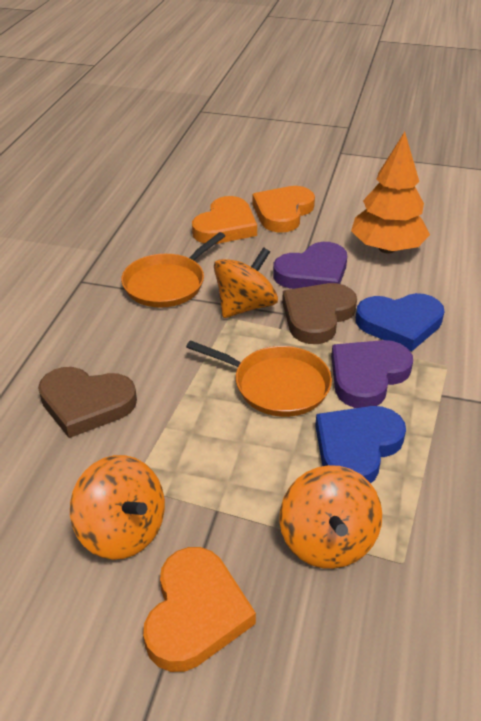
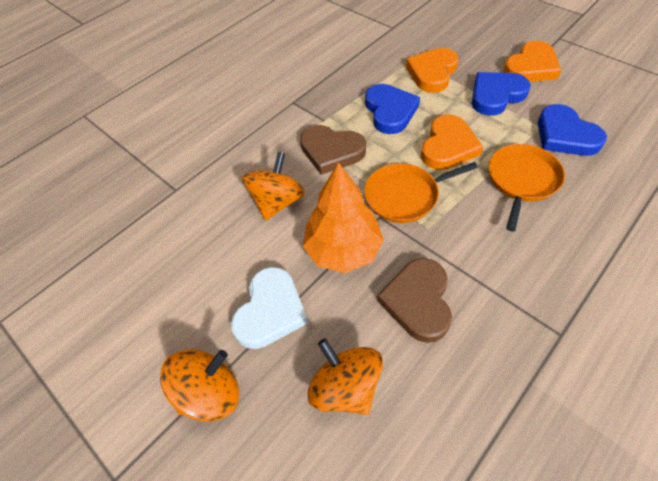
blue heart: 2 -> 3
purple heart: 2 -> 0
white heart: 0 -> 1

